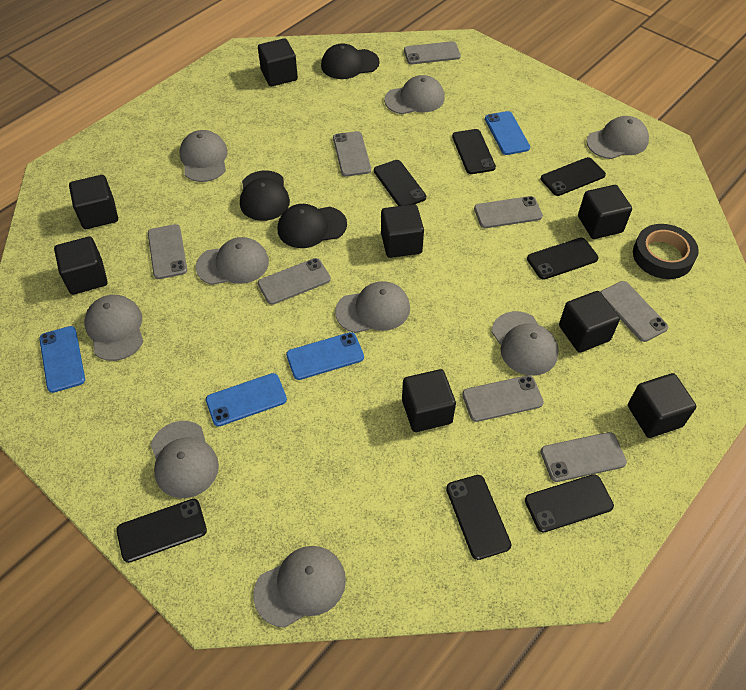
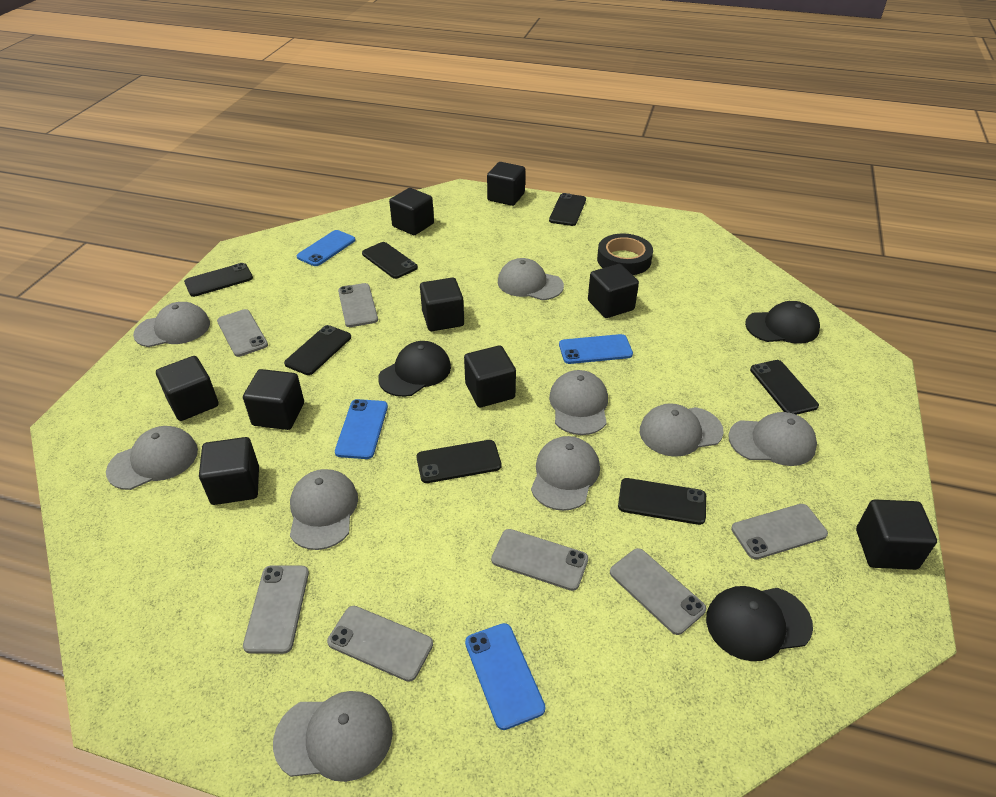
black cube: 8 -> 9
grey phone: 8 -> 7

